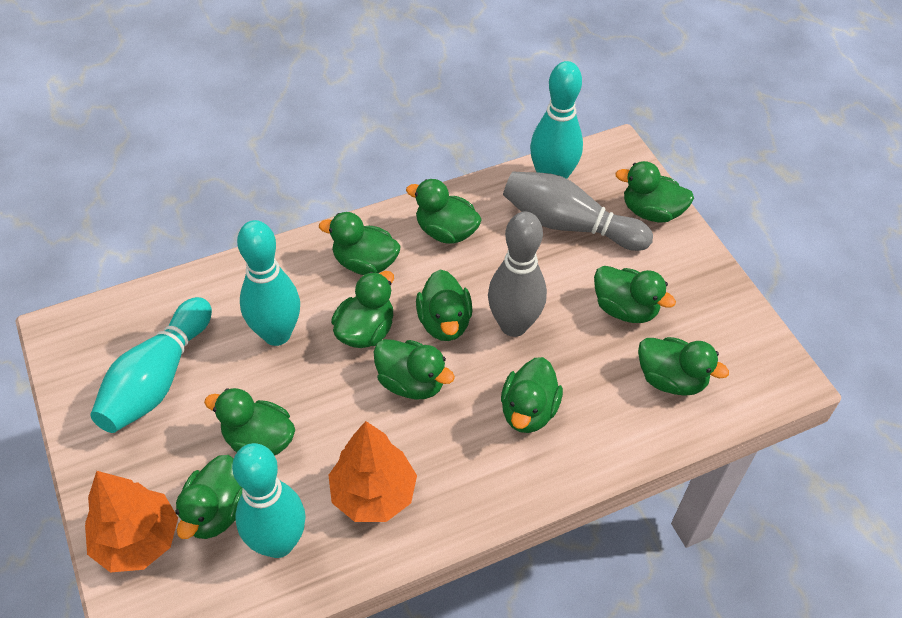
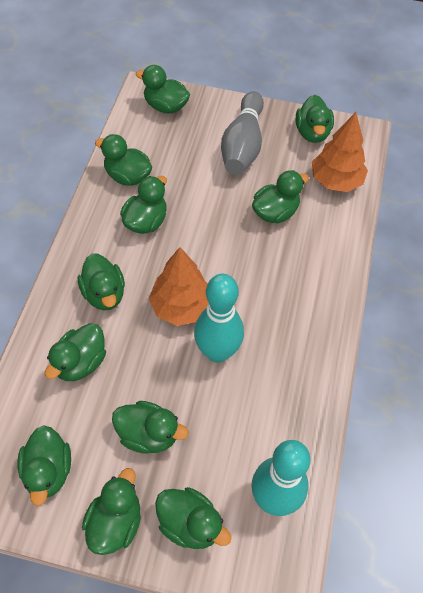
grey bowling pin: 2 -> 1
turquoise bowling pin: 4 -> 2

